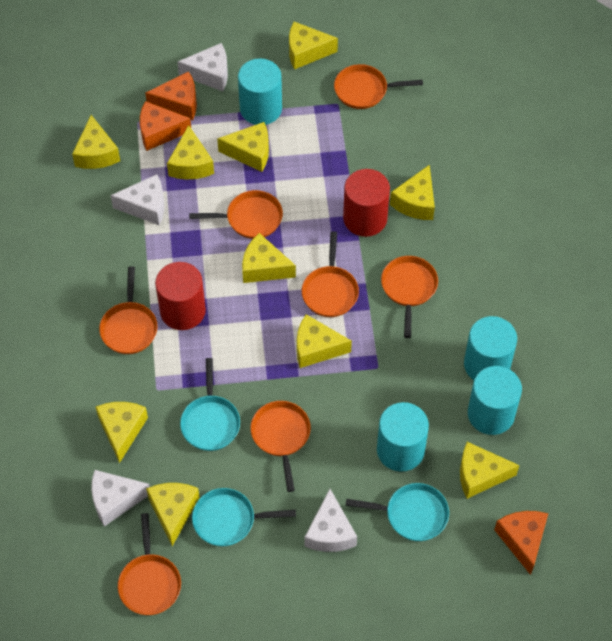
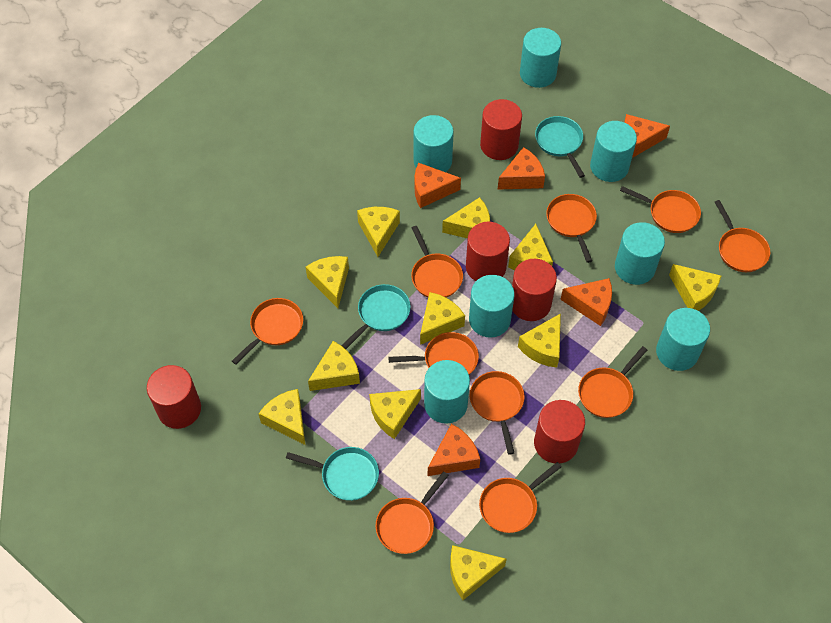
orange cheese: 3 -> 5
orange pan: 7 -> 10
red cylinder: 2 -> 5
turquoise cylinder: 4 -> 7
white cheese: 4 -> 0
yellow cheese: 10 -> 11

